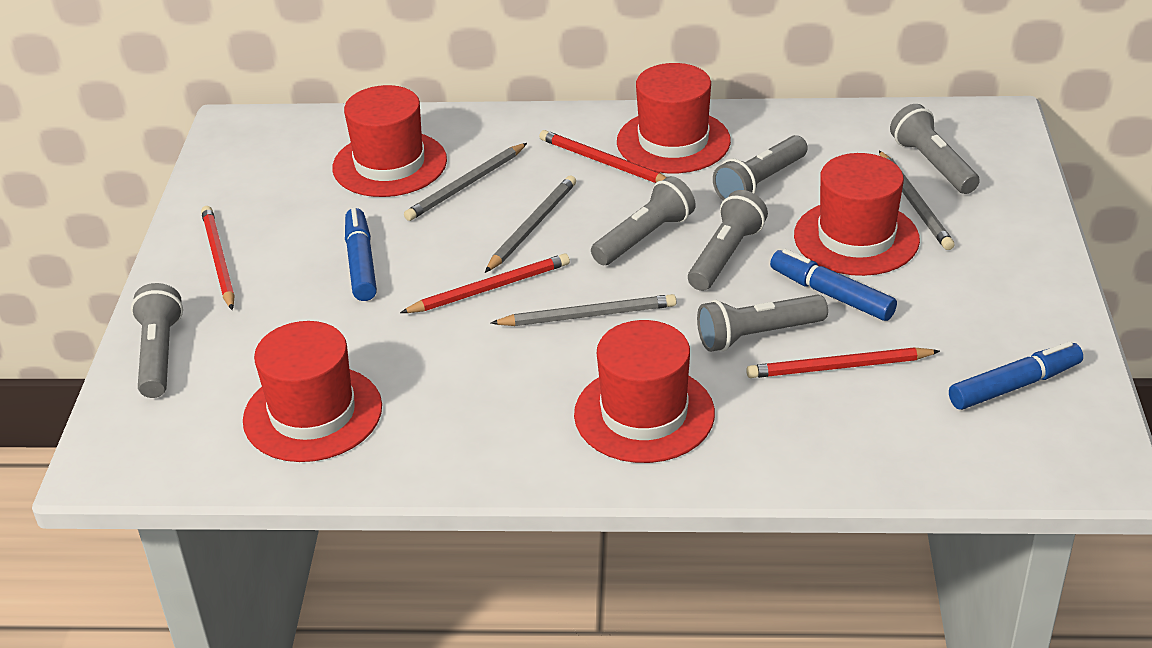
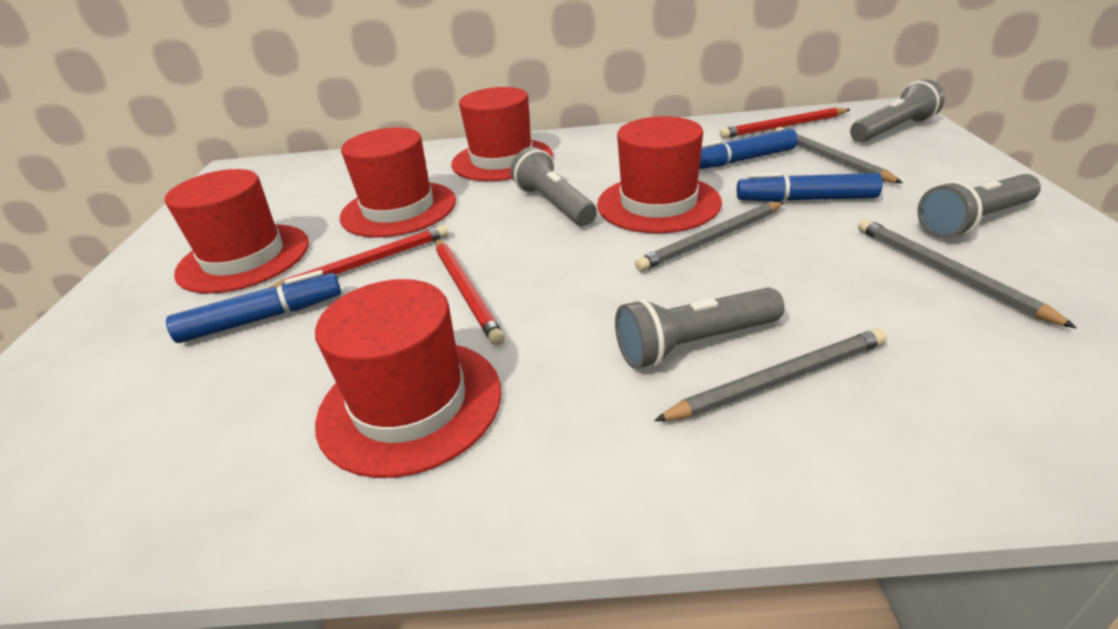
grey flashlight: 6 -> 4
red pencil: 4 -> 3

